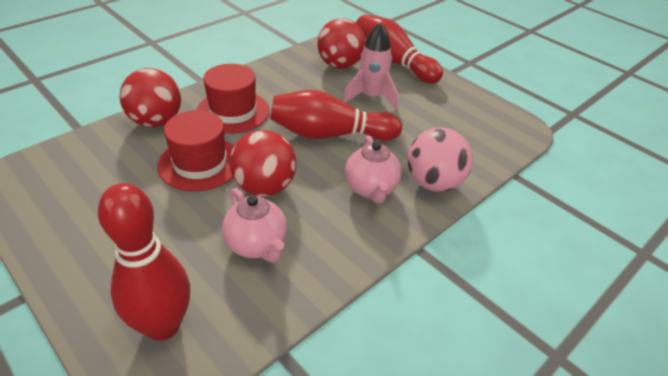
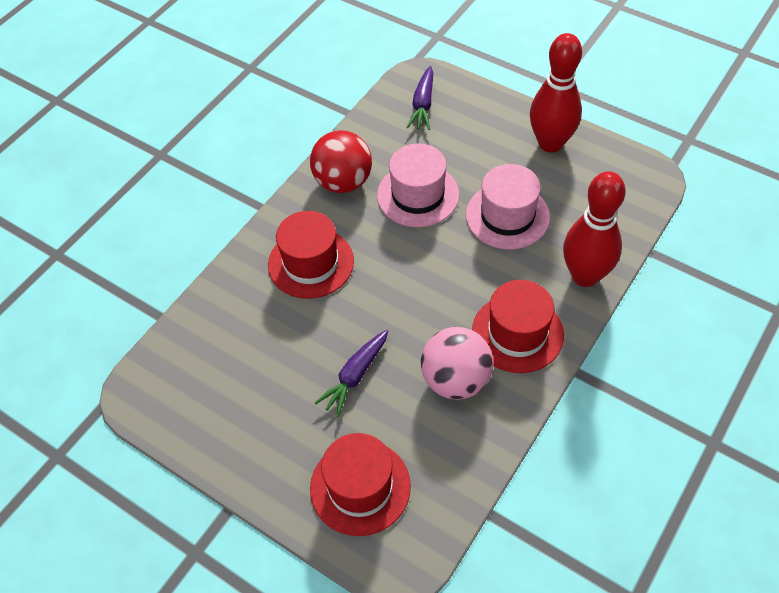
pink hat: 0 -> 2
pink rocket: 1 -> 0
pink teapot: 2 -> 0
purple carrot: 0 -> 2
red ball: 3 -> 1
red bowling pin: 3 -> 2
red hat: 2 -> 3

